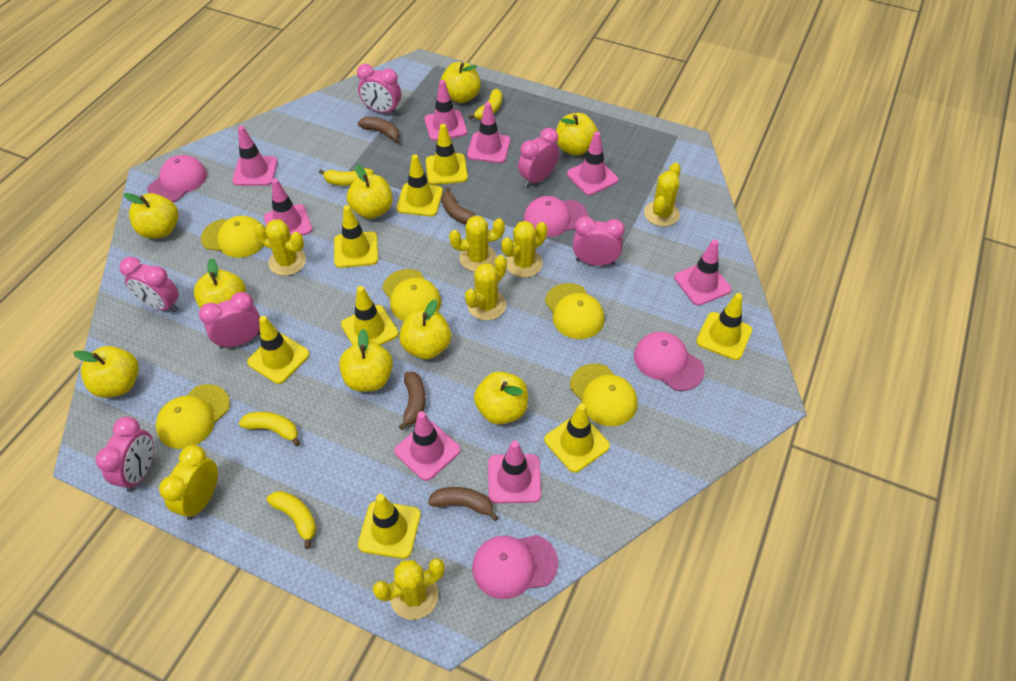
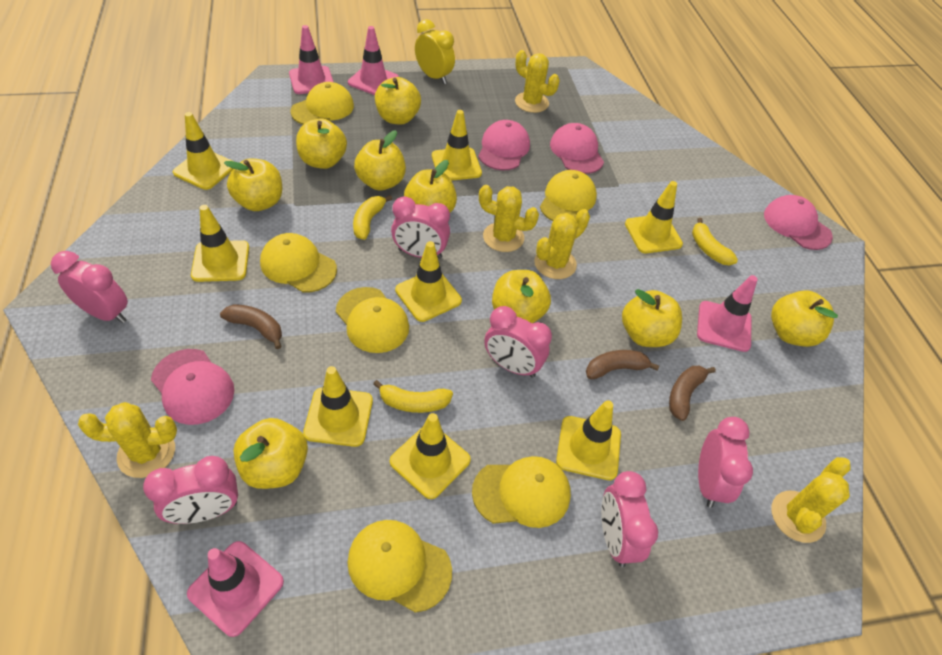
brown banana: 4 -> 3
pink traffic cone: 8 -> 4
yellow banana: 4 -> 3
yellow cactus: 6 -> 5
yellow cap: 5 -> 6

